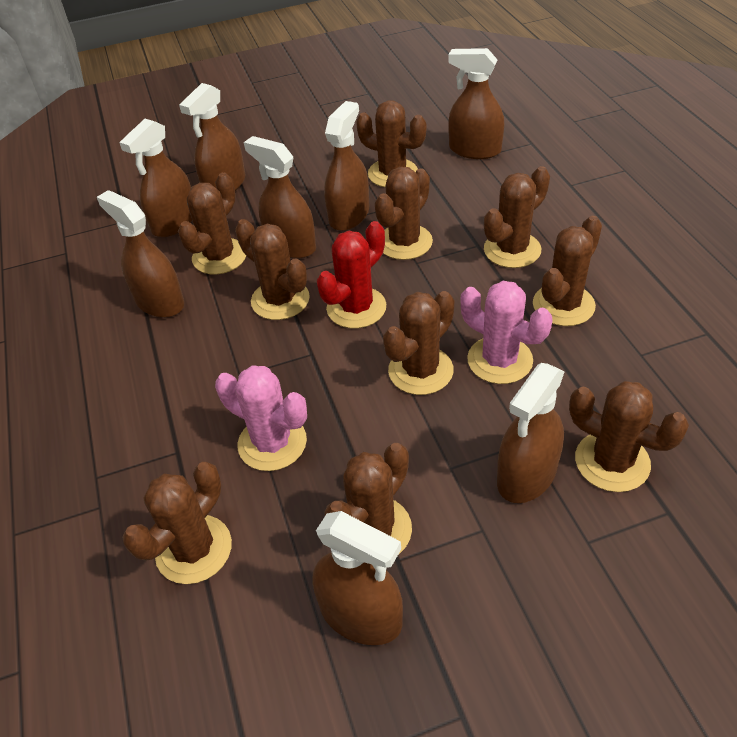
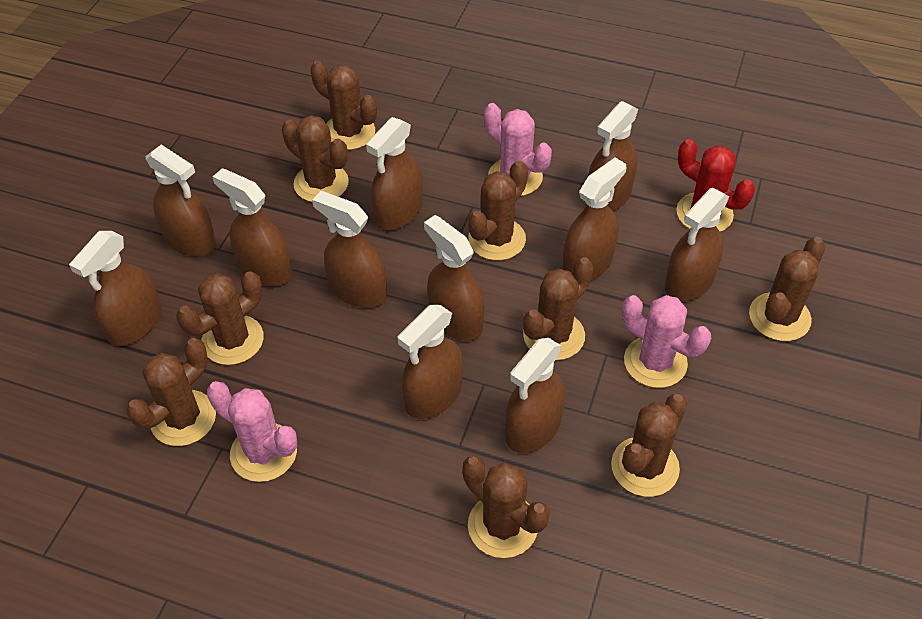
brown cactus: 10 -> 9
brown spray bottle: 8 -> 11
pink cactus: 2 -> 3

